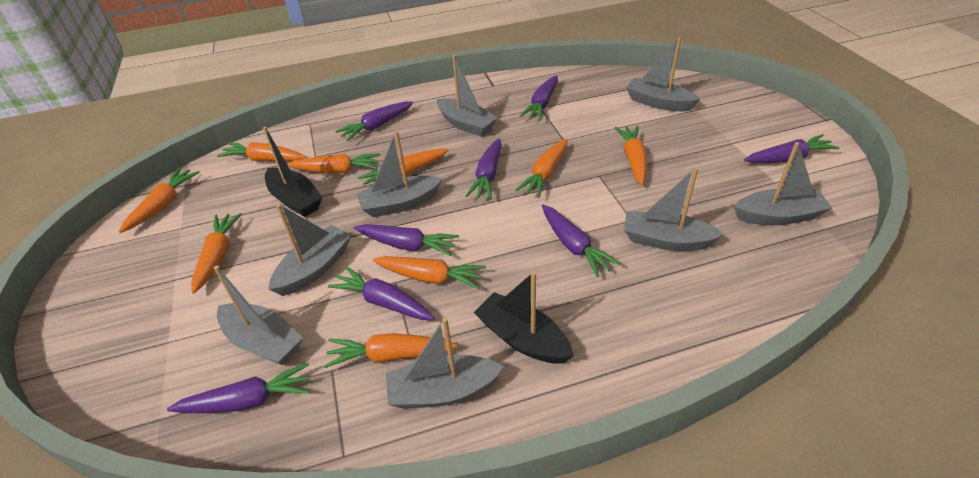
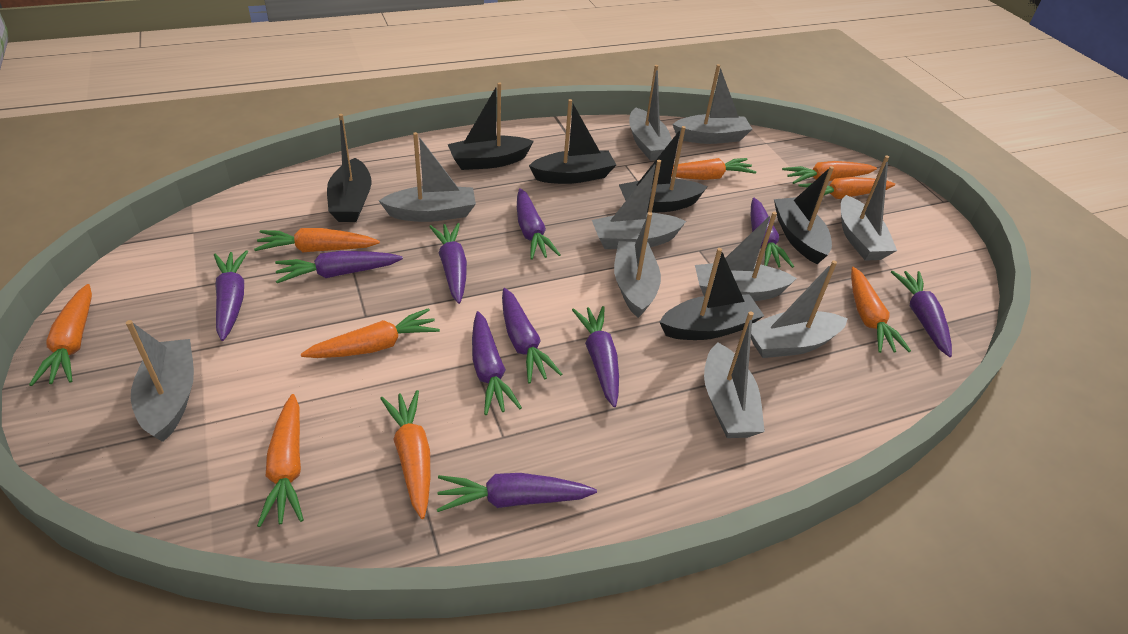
black boat: 2 -> 6
grey boat: 8 -> 10
purple carrot: 8 -> 10

